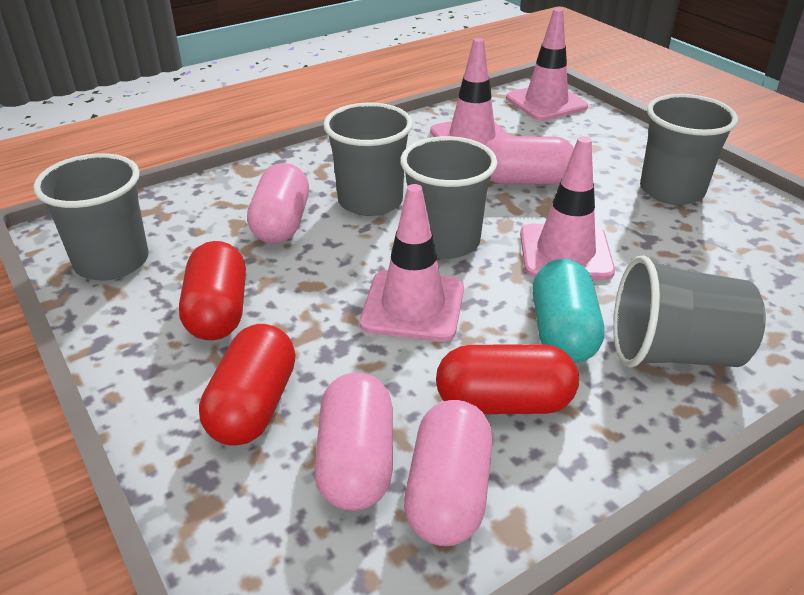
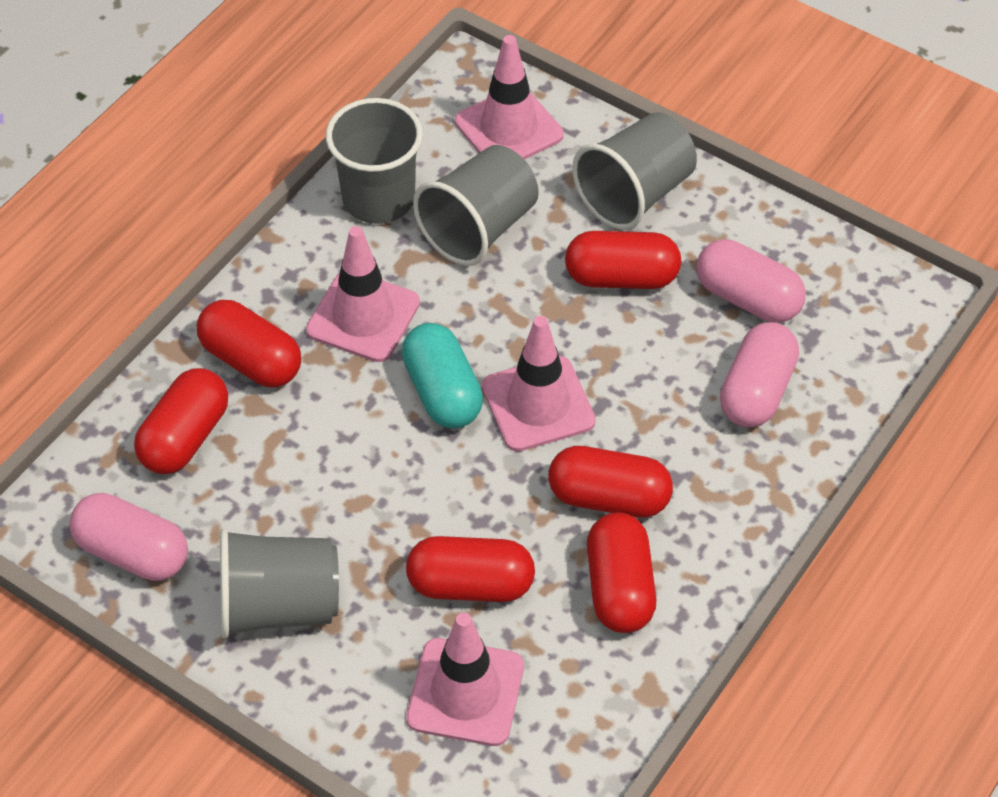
grey cup: 5 -> 4
pink capsule: 4 -> 3
red capsule: 3 -> 6

